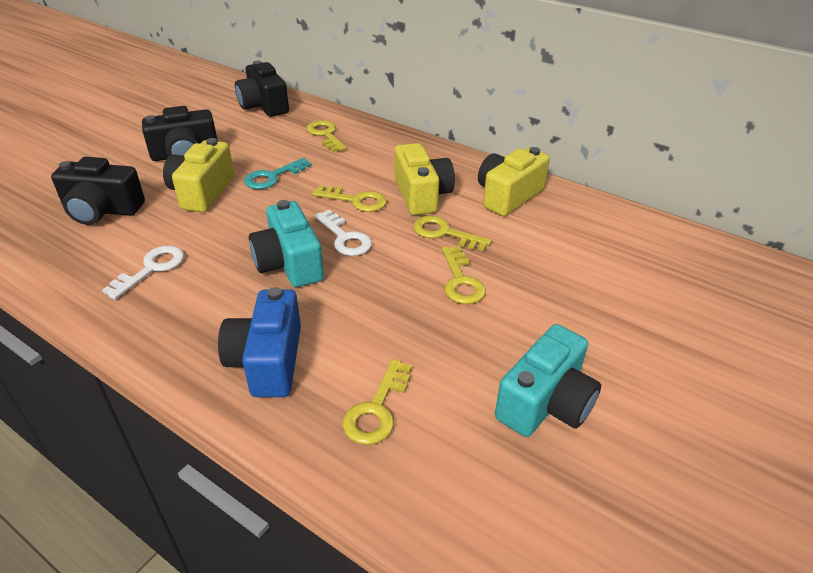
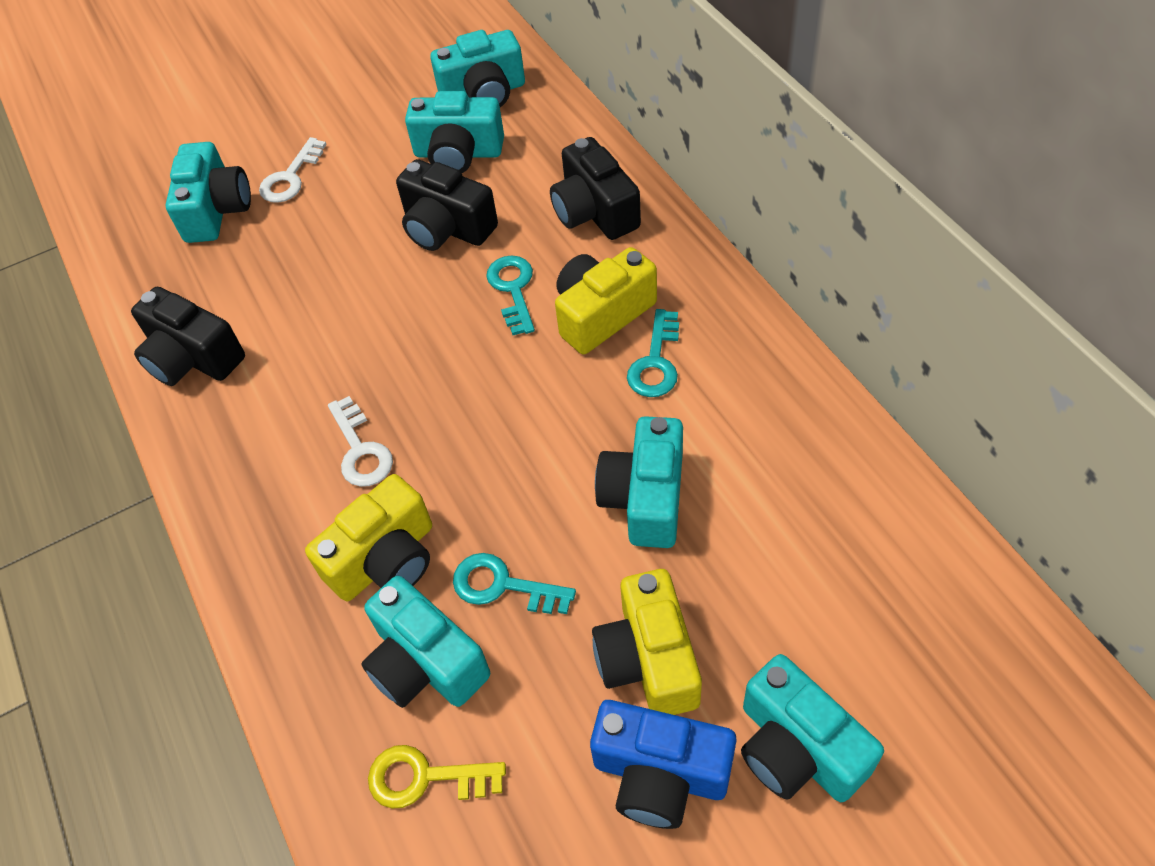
turquoise camera: 2 -> 6
turquoise key: 1 -> 3
yellow key: 5 -> 1

